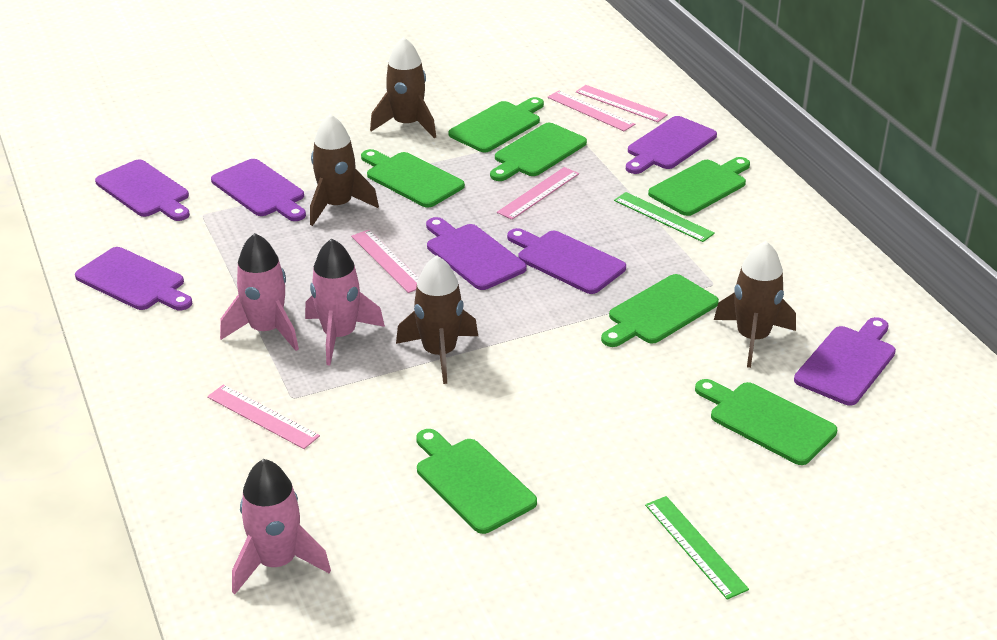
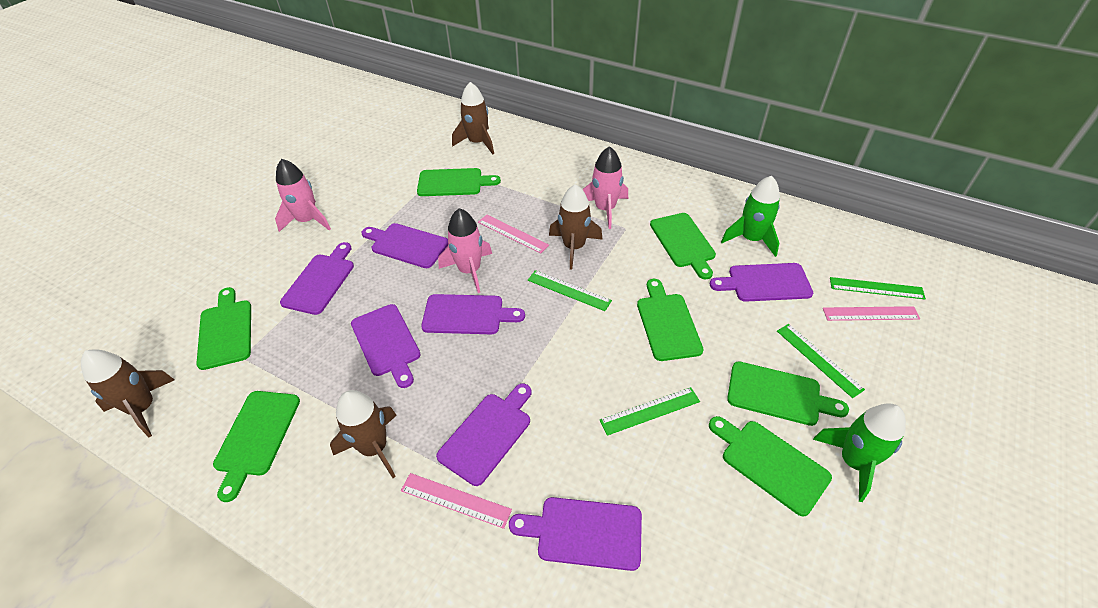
green rocket: 0 -> 2
green ruler: 2 -> 4
pink ruler: 5 -> 3

